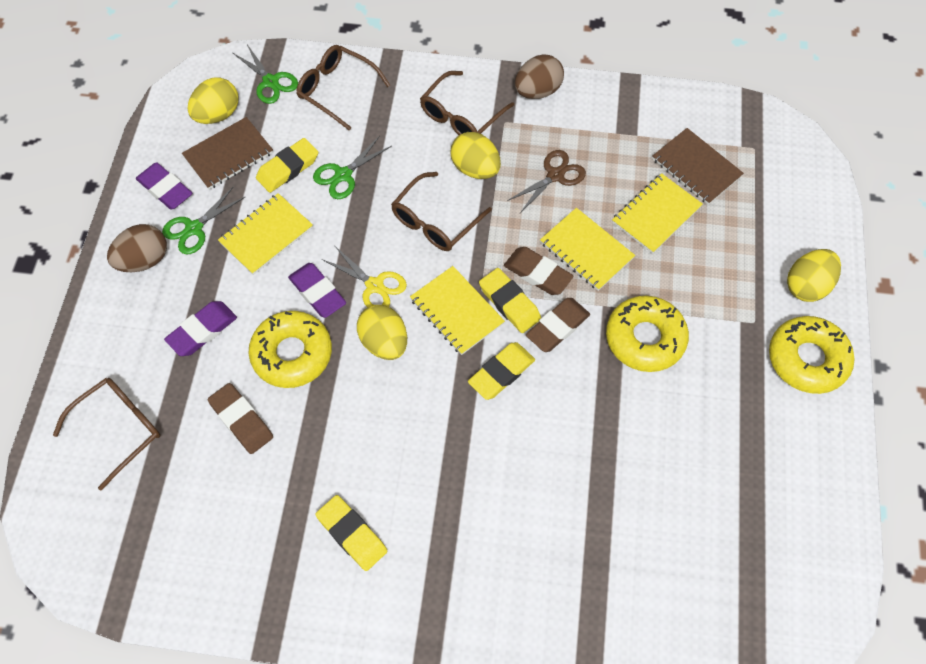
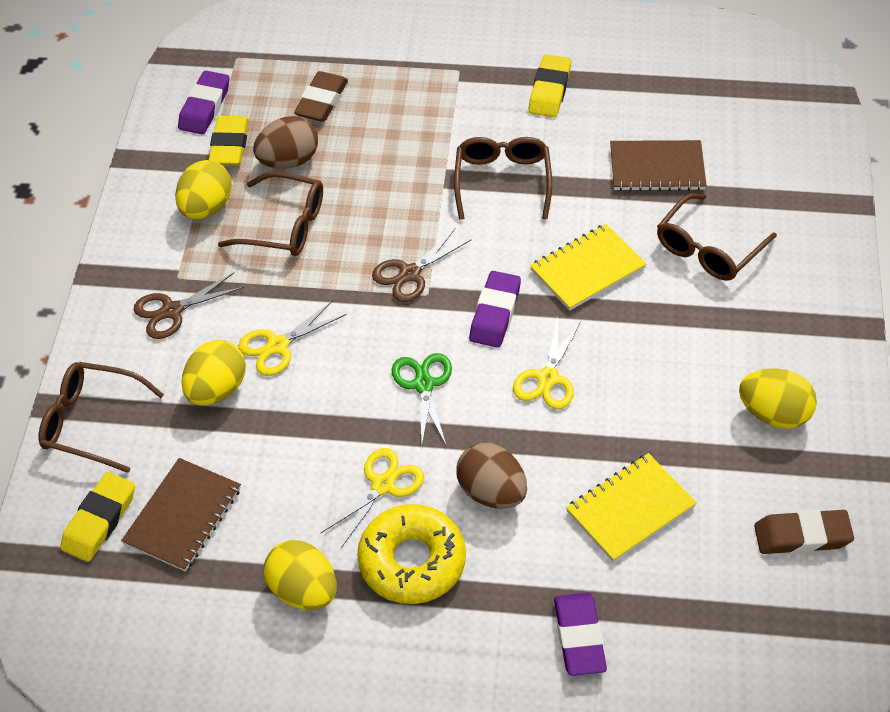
brown eraser: 3 -> 2
brown scissors: 1 -> 2
green scissors: 3 -> 1
yellow donut: 3 -> 1
yellow eraser: 4 -> 3
yellow notebook: 4 -> 2
yellow scissors: 1 -> 3

